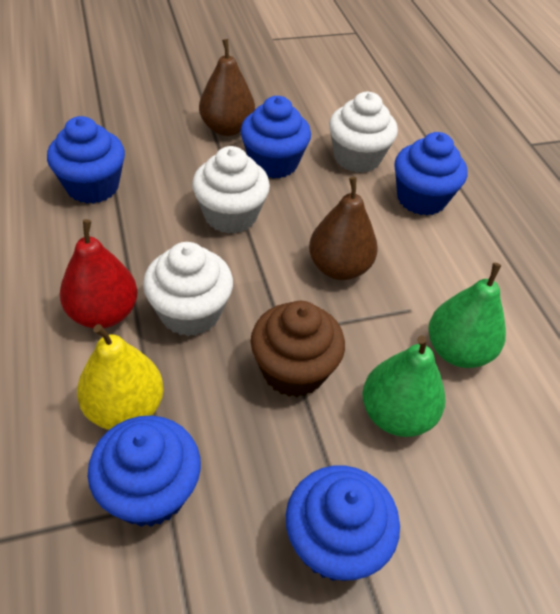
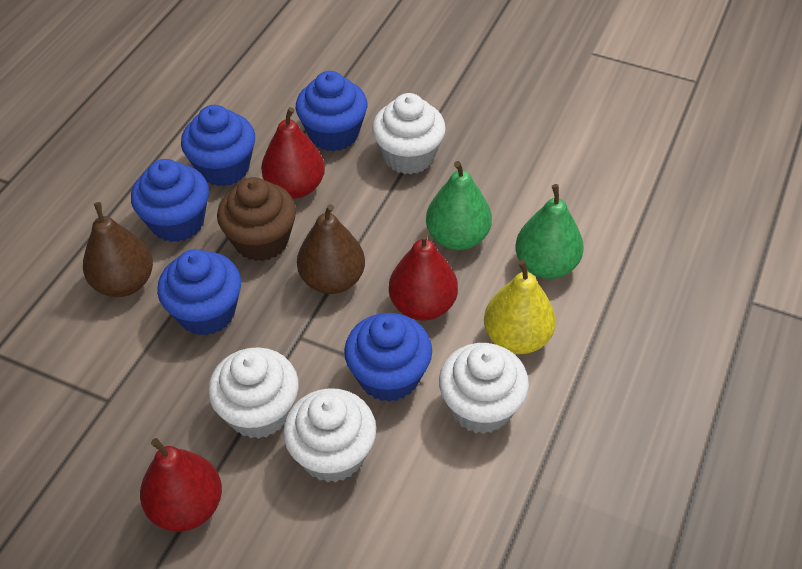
red pear: 1 -> 3
white cupcake: 3 -> 4

